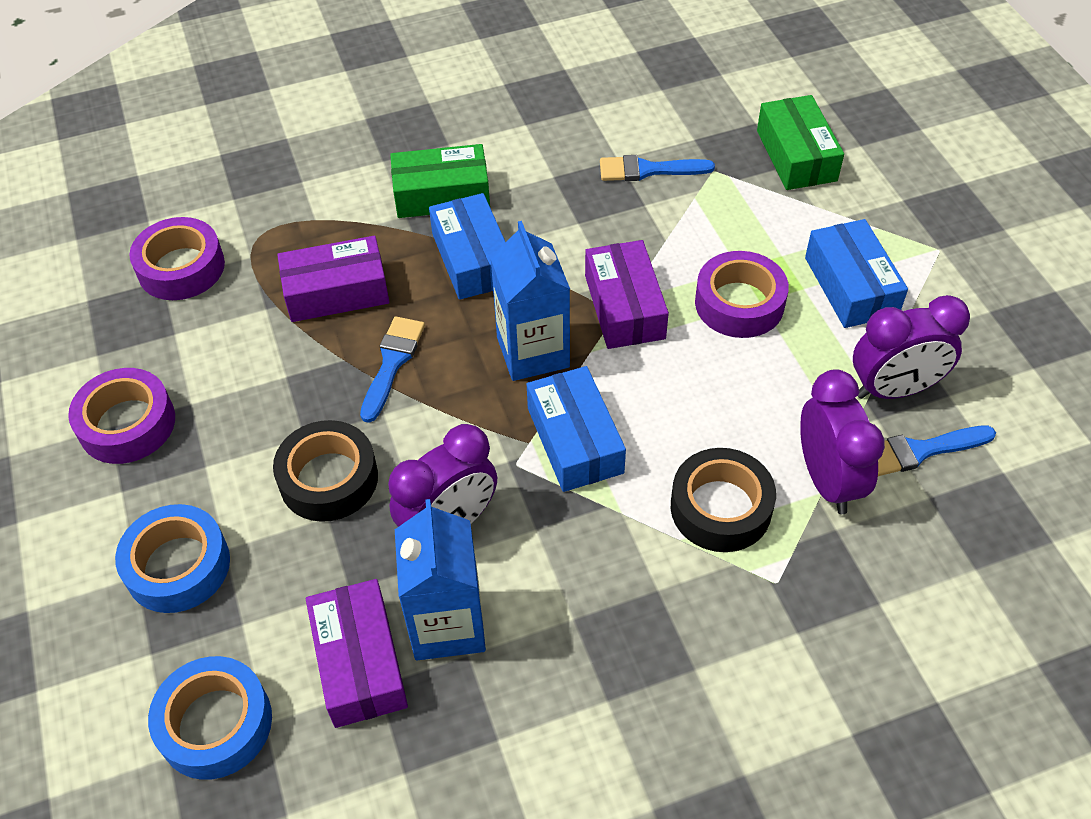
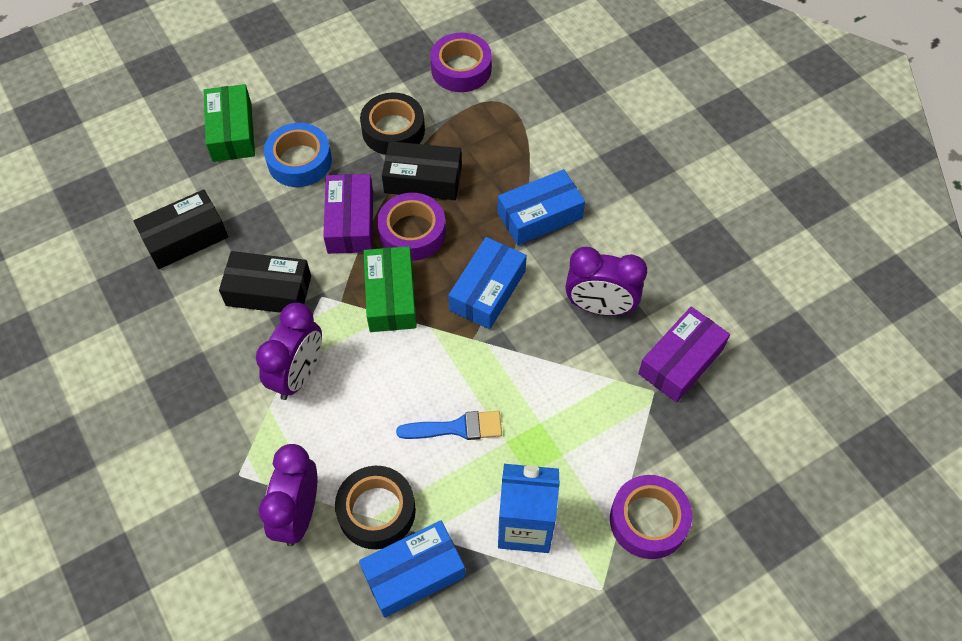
black box: 0 -> 3
blue brush: 3 -> 1
blue carton: 2 -> 1
blue tape: 2 -> 1
purple box: 3 -> 2

